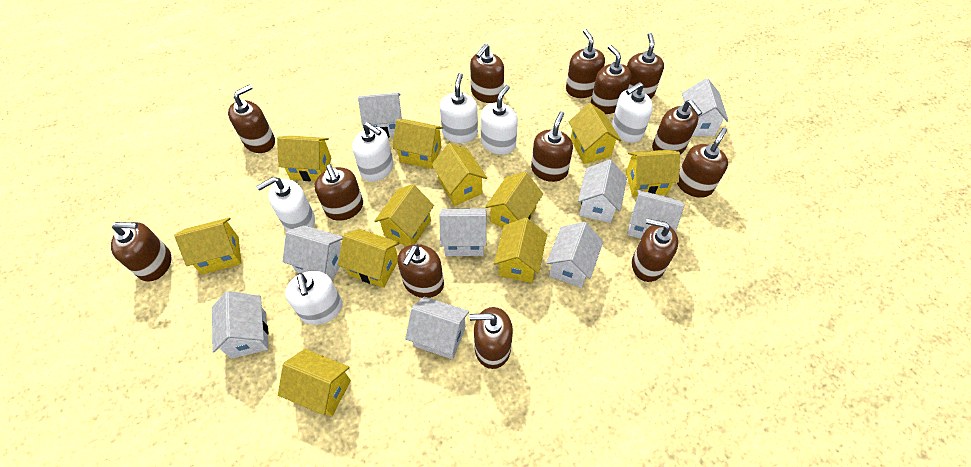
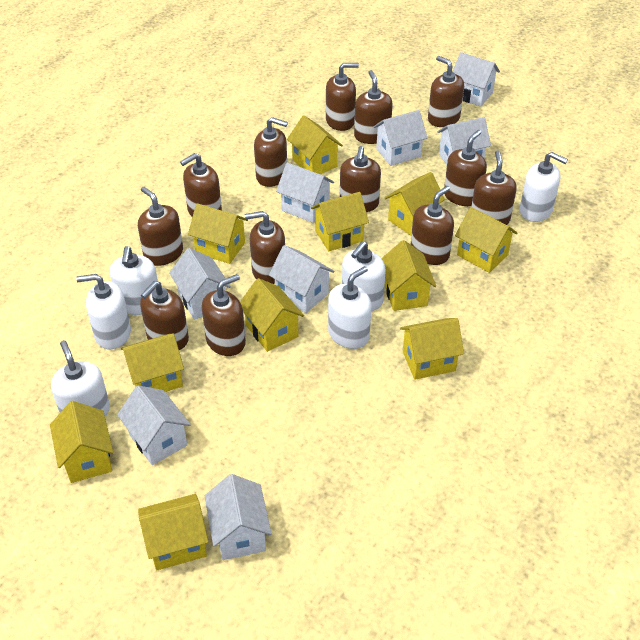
white house: 9 -> 8

